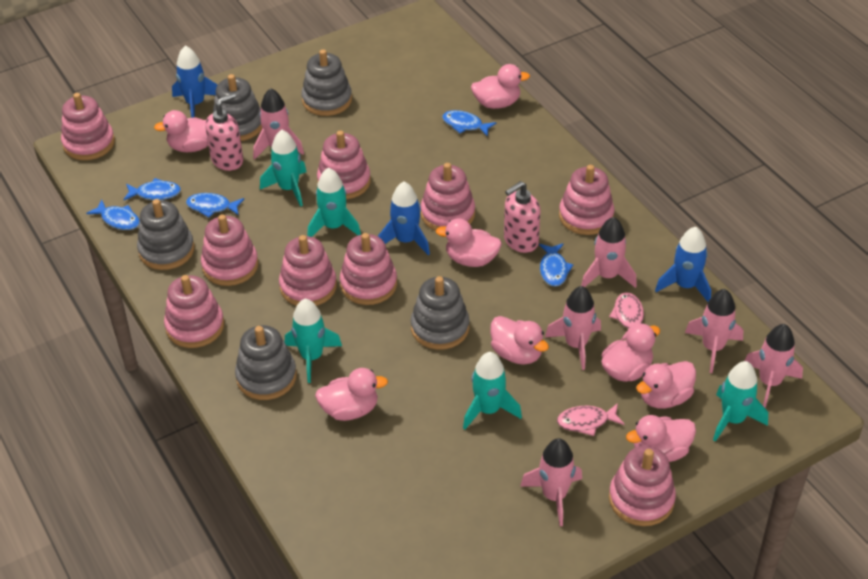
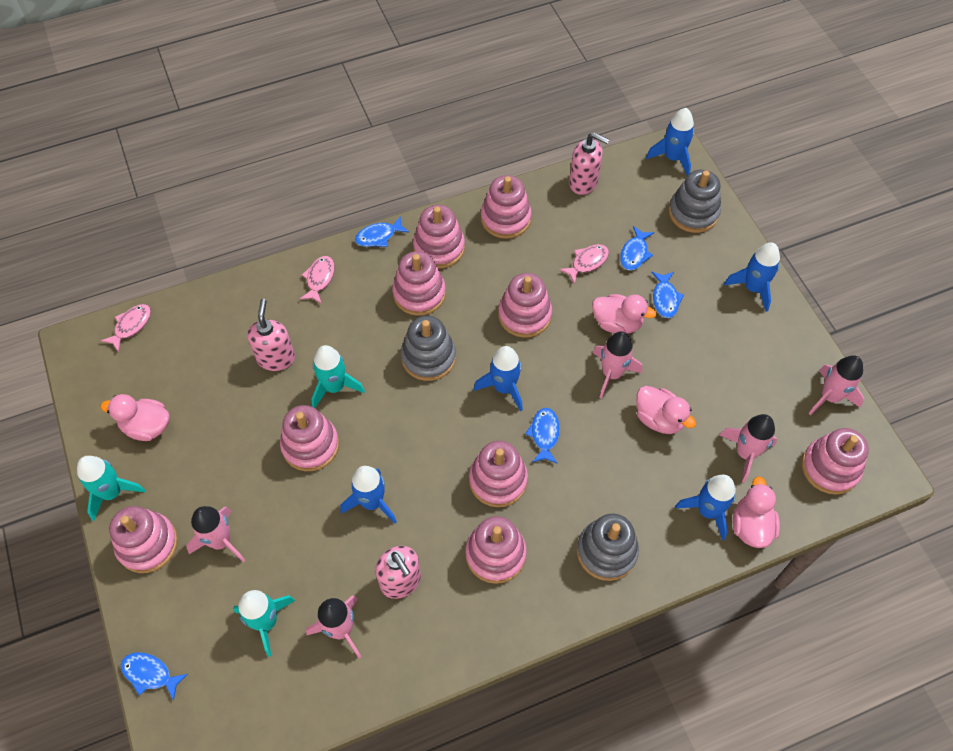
blue rocket: 3 -> 5
grey stacking toy: 5 -> 3
pink duck: 8 -> 4
pink fish: 2 -> 3
pink rocket: 6 -> 5
pink soap dispenser: 2 -> 3
turquoise rocket: 5 -> 3

